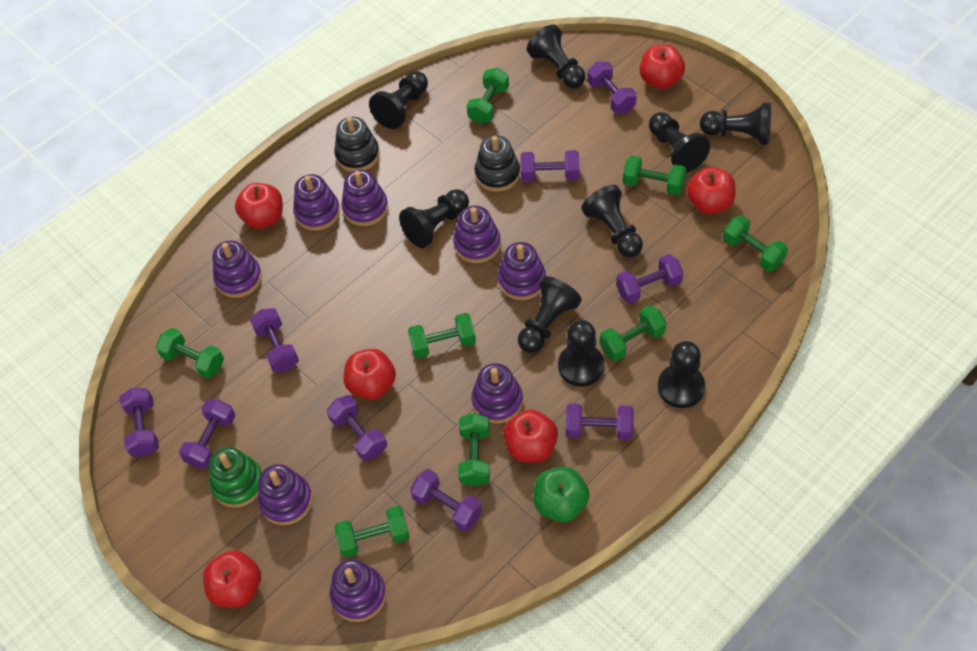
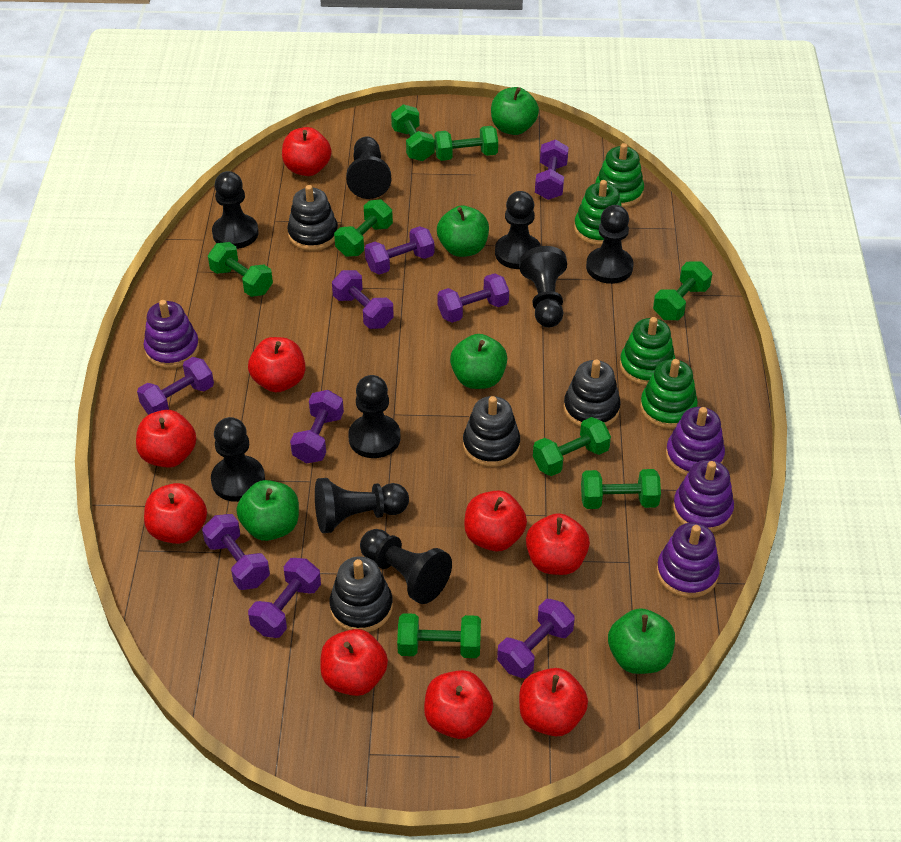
black stacking toy: 2 -> 4
green apple: 1 -> 5
green stacking toy: 1 -> 4
purple stacking toy: 8 -> 4
red apple: 6 -> 9

